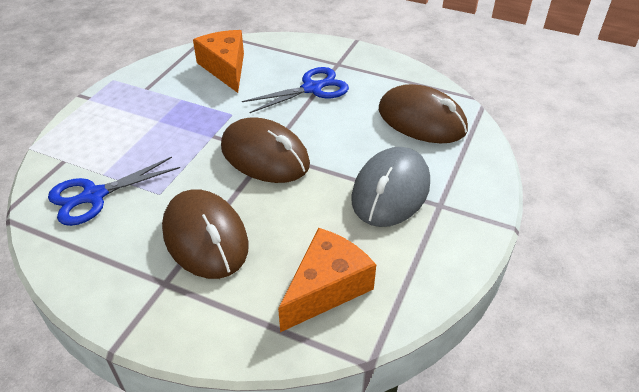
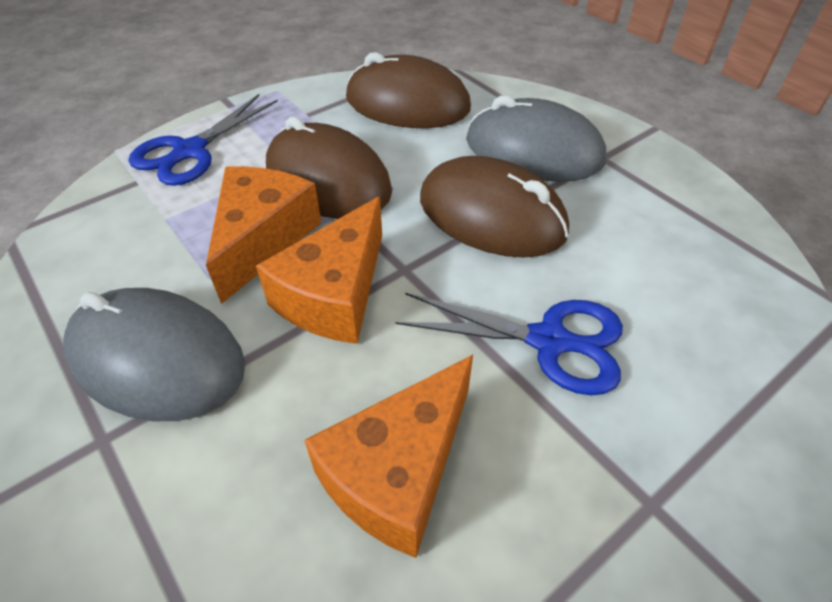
grey mouse: 1 -> 2
orange cheese: 2 -> 3

